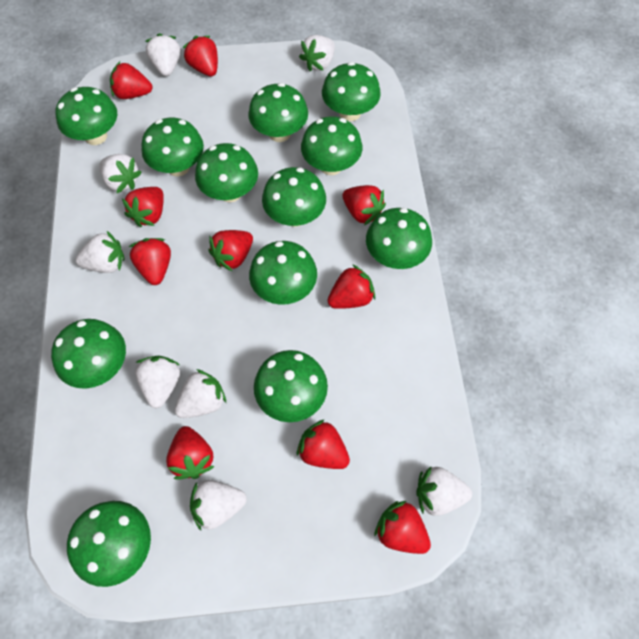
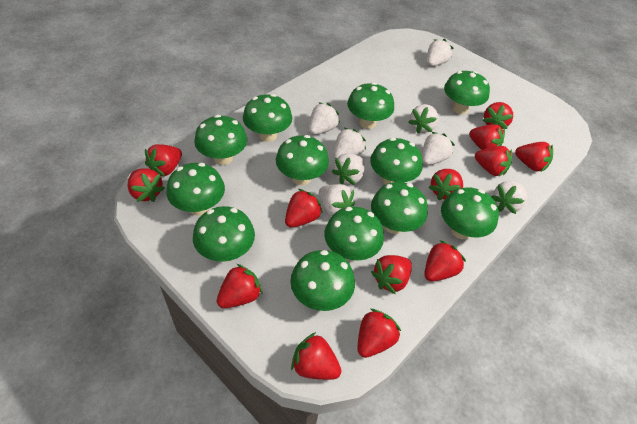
red strawberry: 10 -> 13

